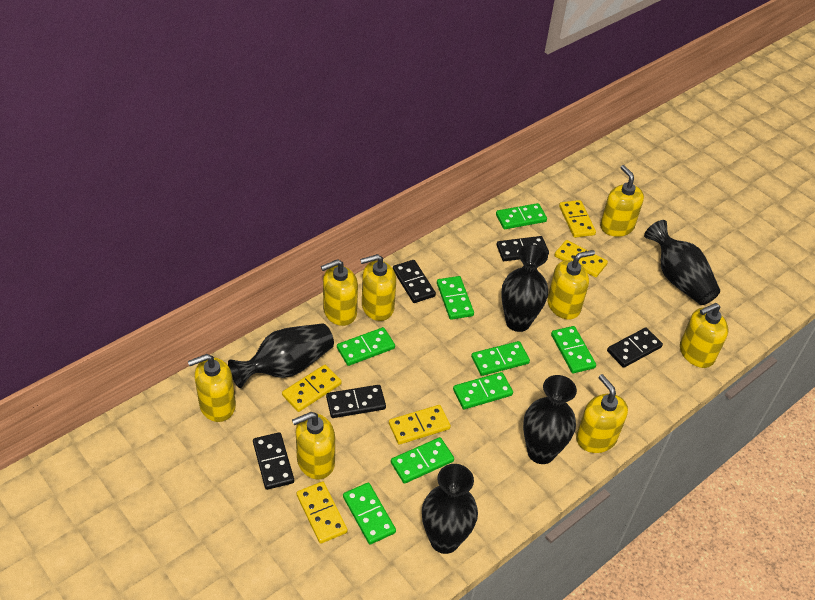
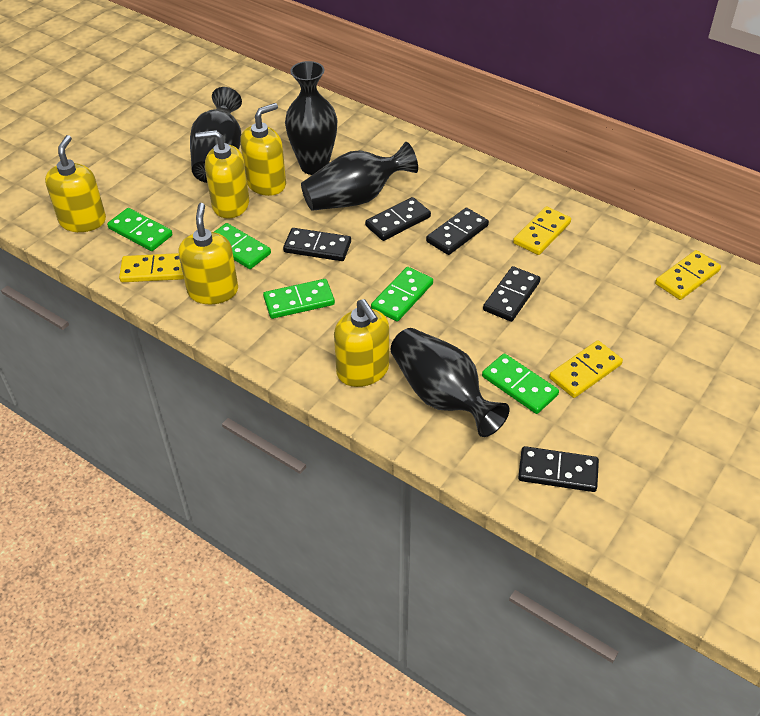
black vase: 5 -> 4
green domino: 8 -> 5
yellow domino: 5 -> 4
yellow soap dispenser: 8 -> 5

